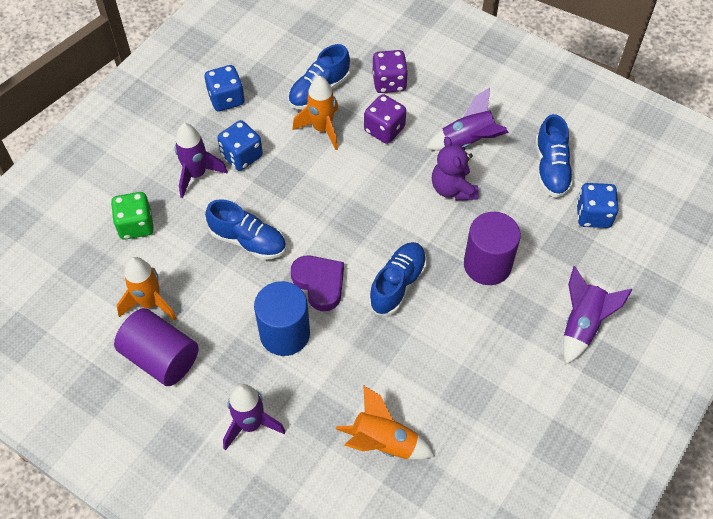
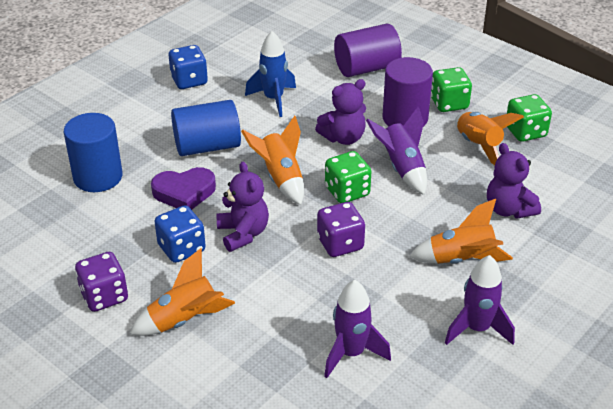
blue cylinder: 1 -> 2
blue dice: 3 -> 2
blue rocket: 0 -> 1
blue shoe: 4 -> 0
green dice: 1 -> 3
orange rocket: 3 -> 4
purple rocket: 4 -> 3
purple teddy bear: 1 -> 3

